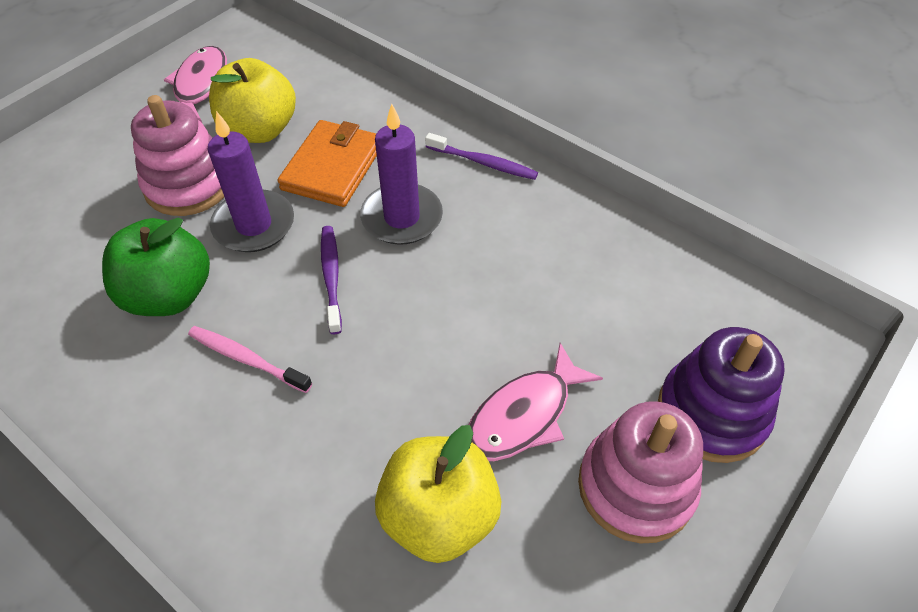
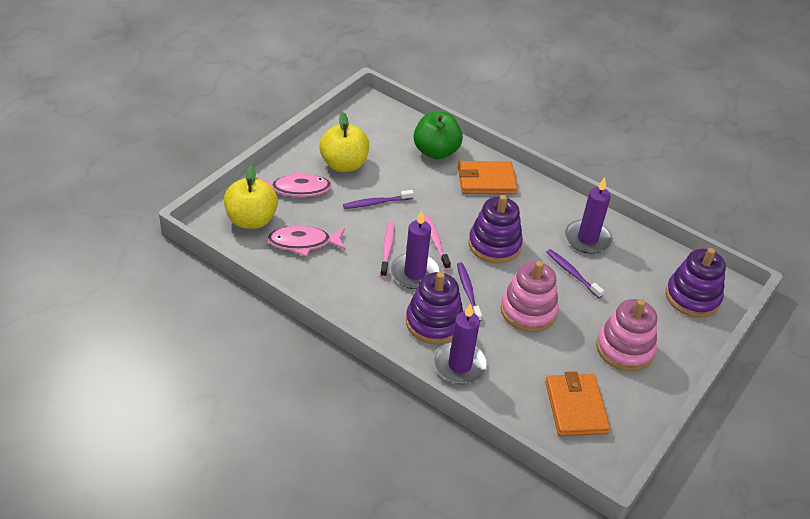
orange wallet: 1 -> 2
pink toothbrush: 1 -> 2
purple candle: 2 -> 3
purple stacking toy: 1 -> 3
purple toothbrush: 2 -> 3

